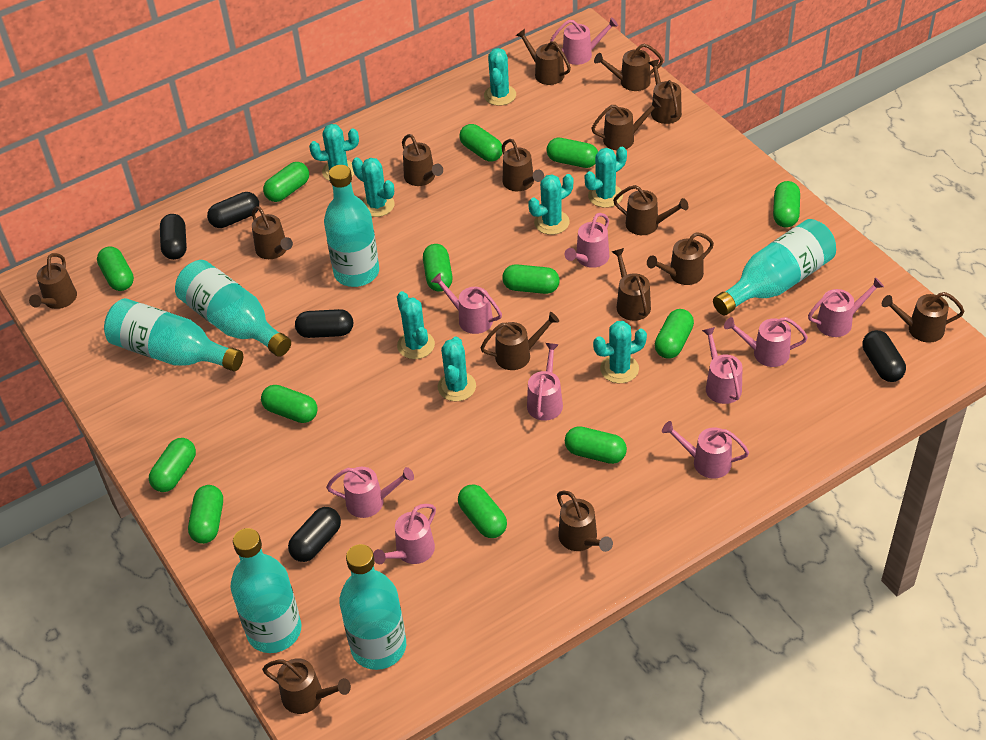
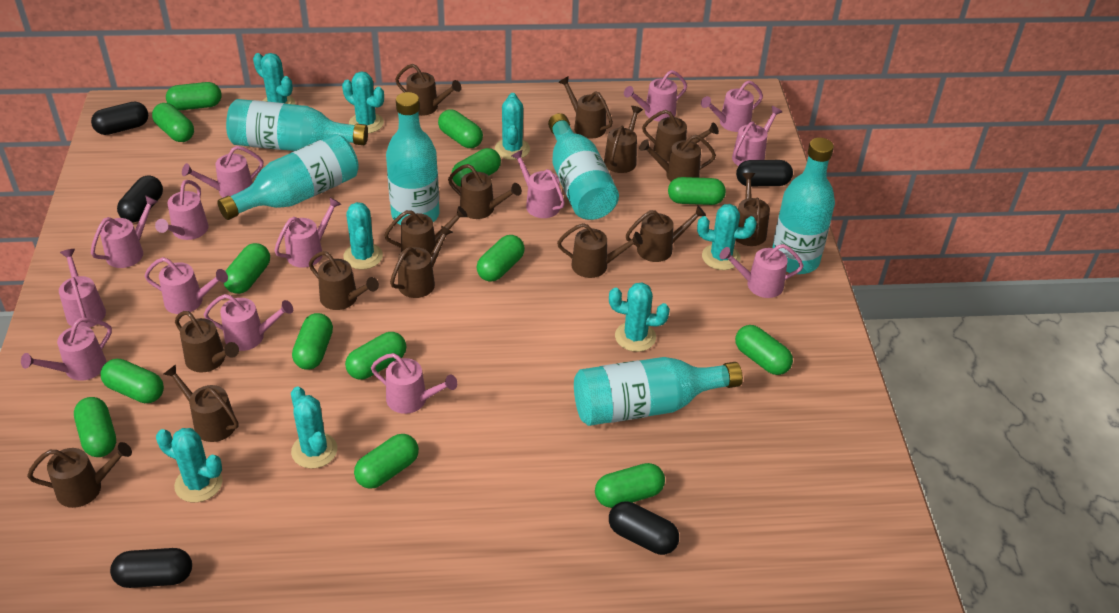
green capsule: 13 -> 14
pink watering can: 10 -> 14

